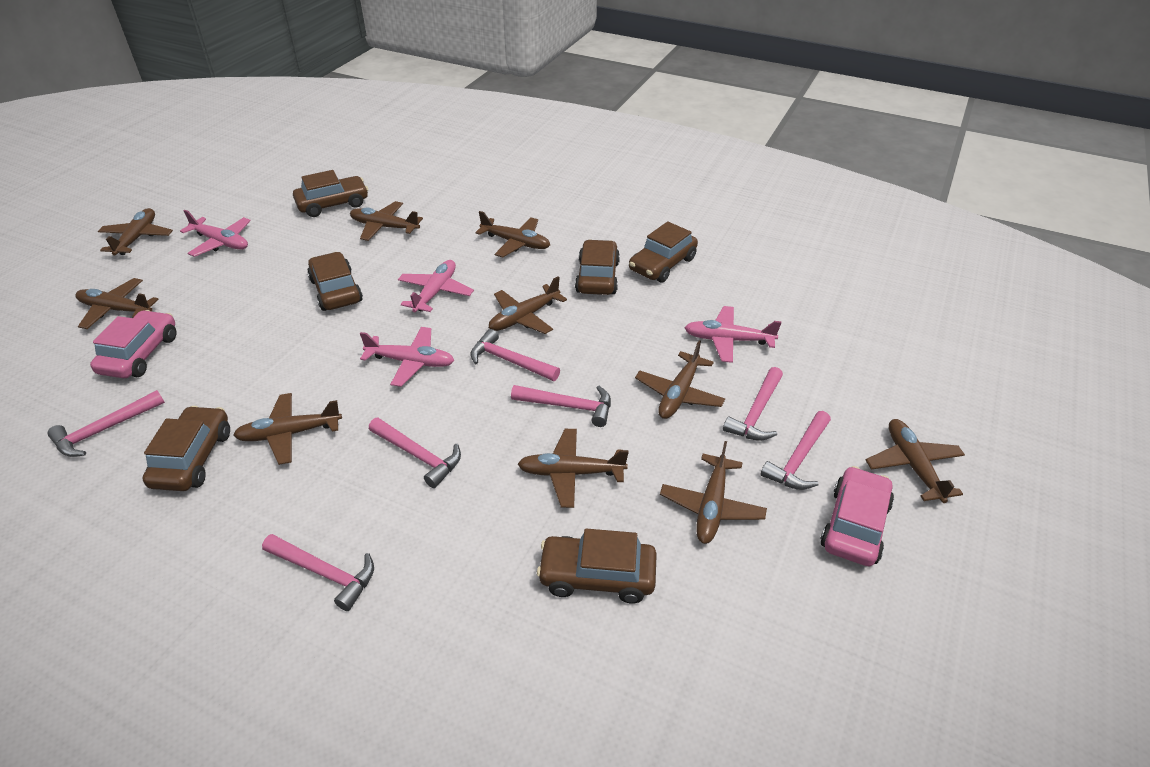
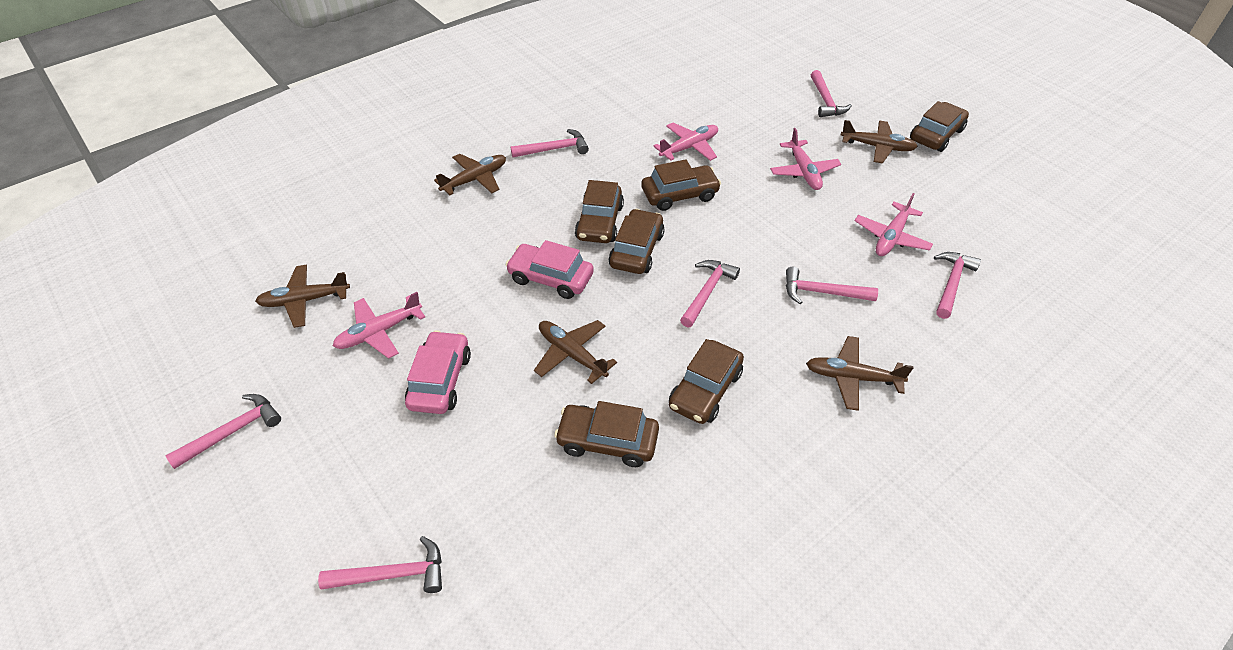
brown plane: 10 -> 5

